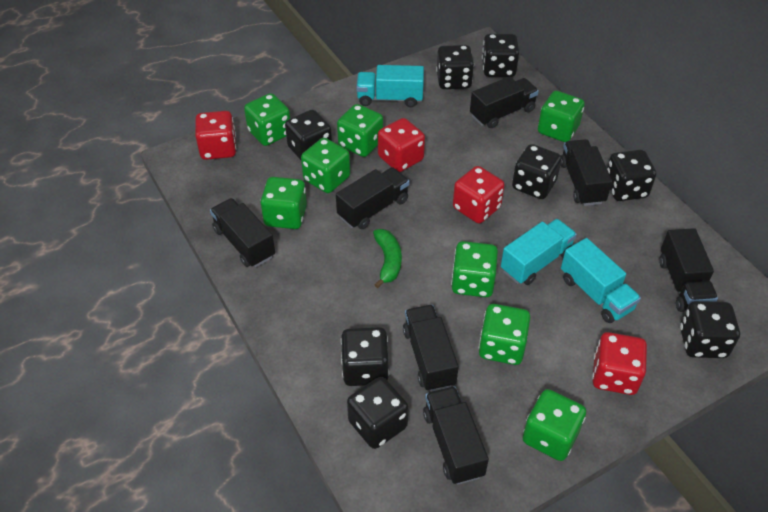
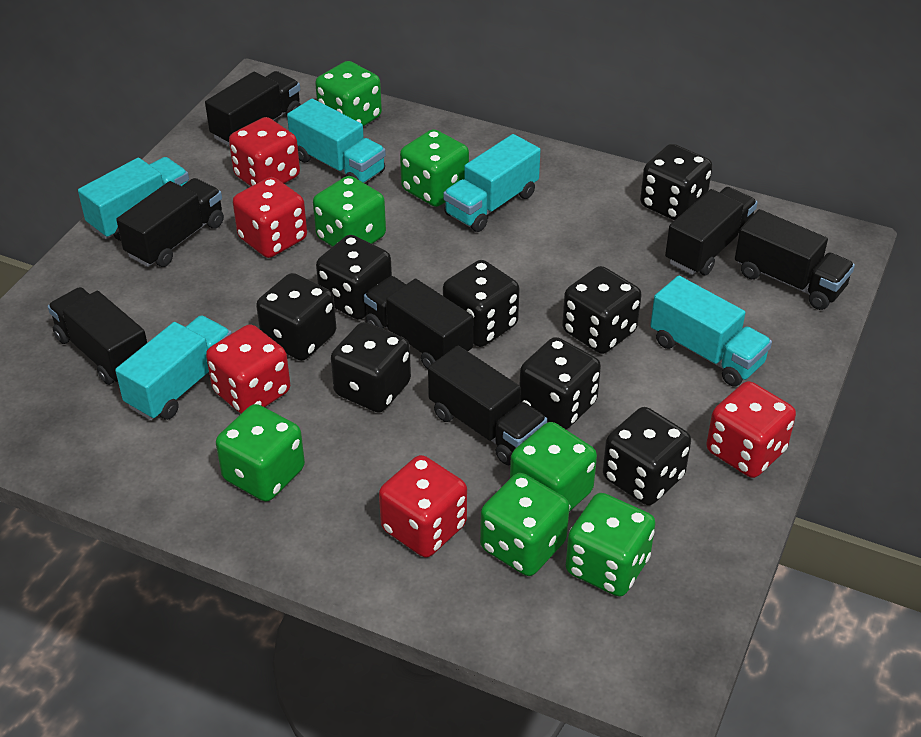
green banana: 1 -> 0
green dice: 8 -> 7
red dice: 4 -> 5
turquoise truck: 3 -> 5

